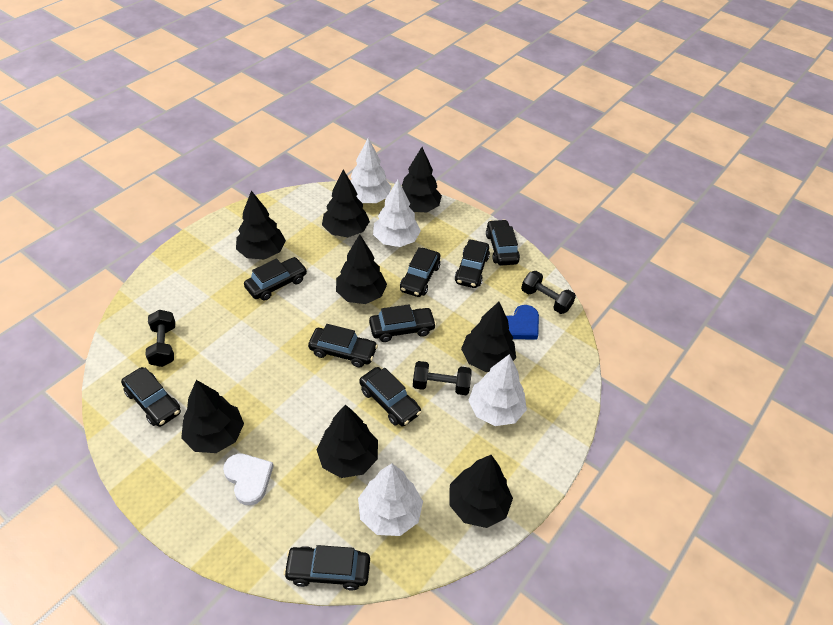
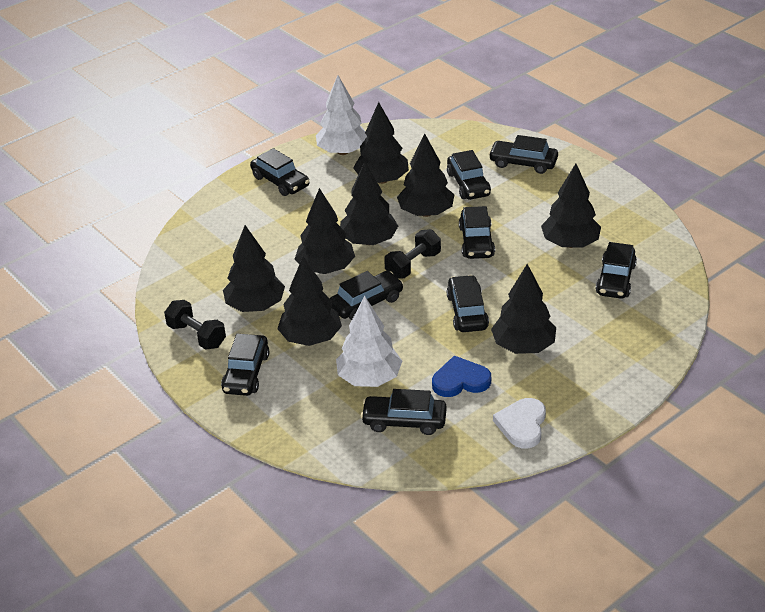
black dumbbell: 3 -> 2
white tree: 4 -> 2

